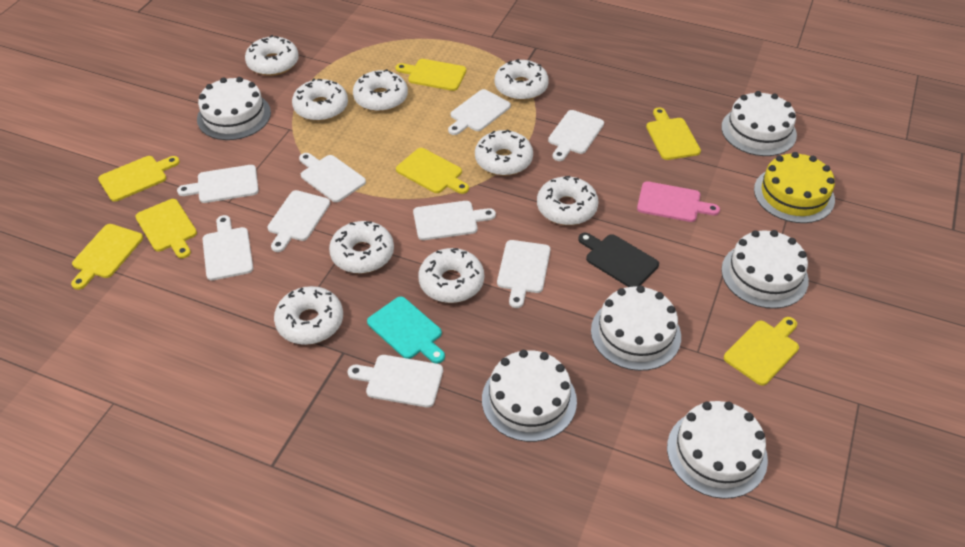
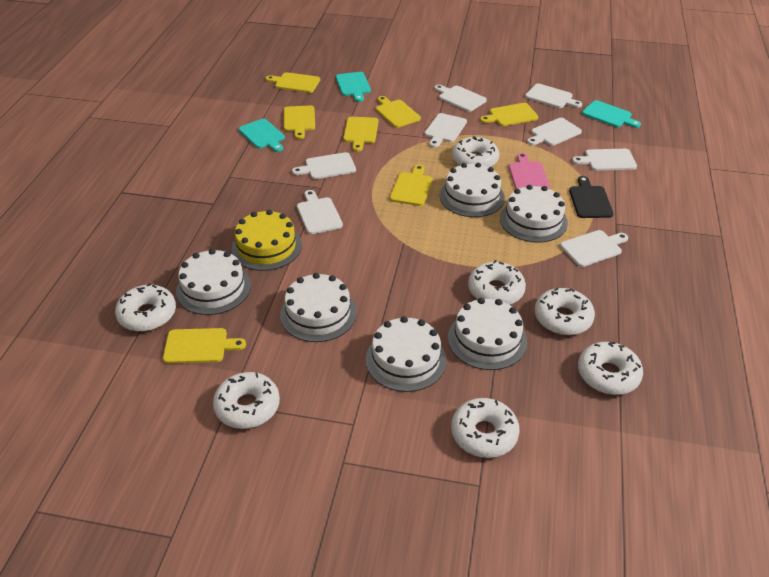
turquoise cutting board: 1 -> 3
white cutting board: 9 -> 8
white donut: 9 -> 7

